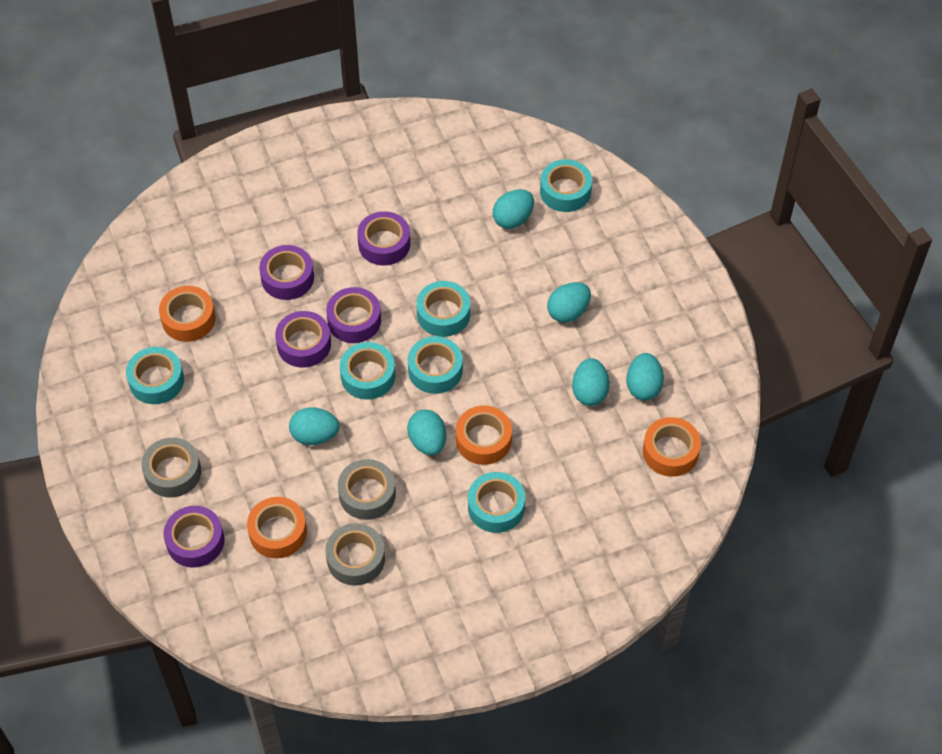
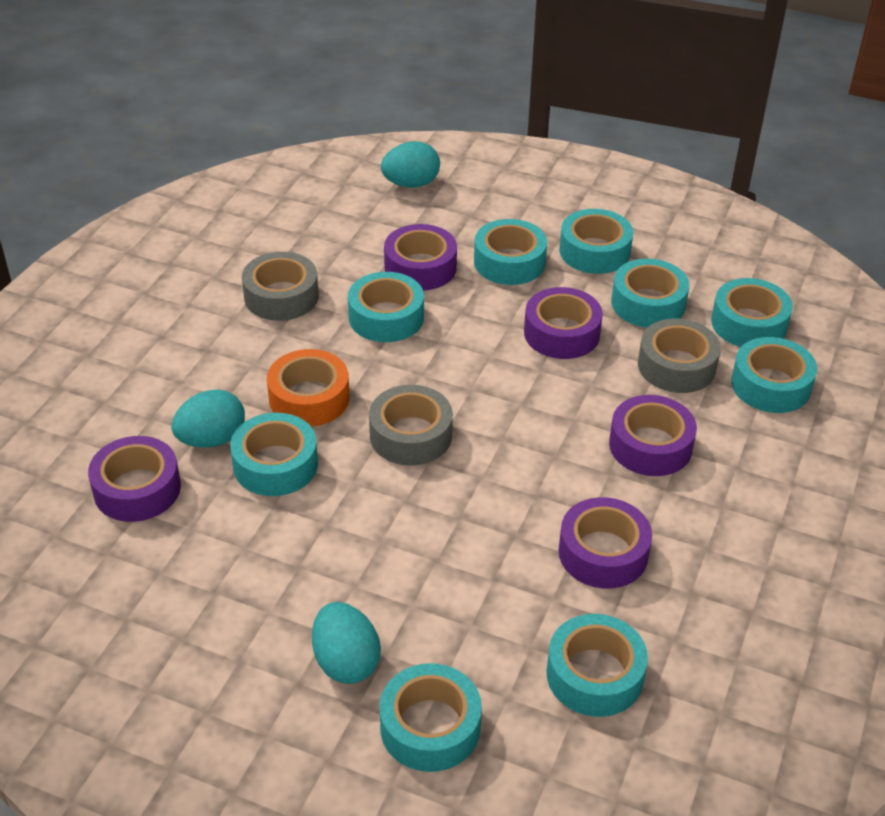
orange tape: 4 -> 1
turquoise egg: 6 -> 3
turquoise tape: 6 -> 9

